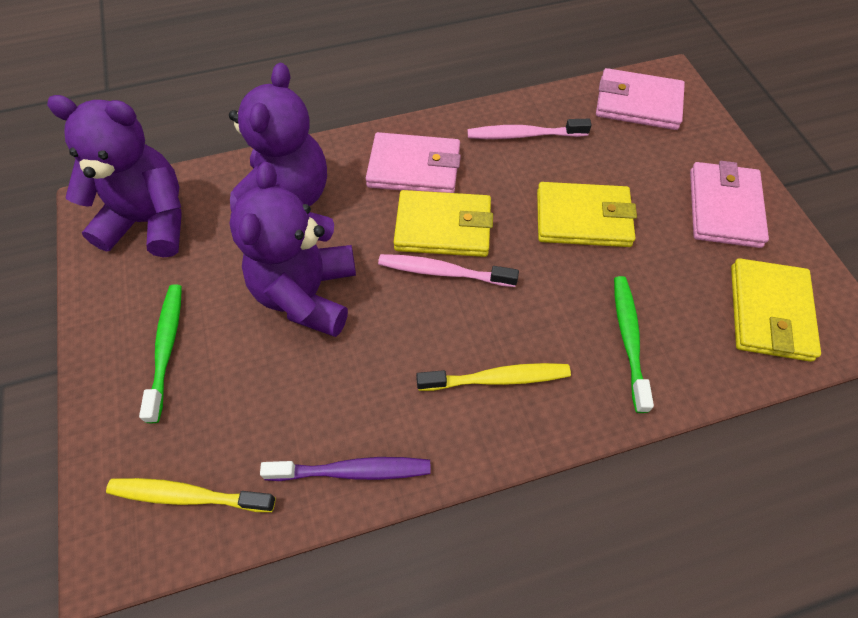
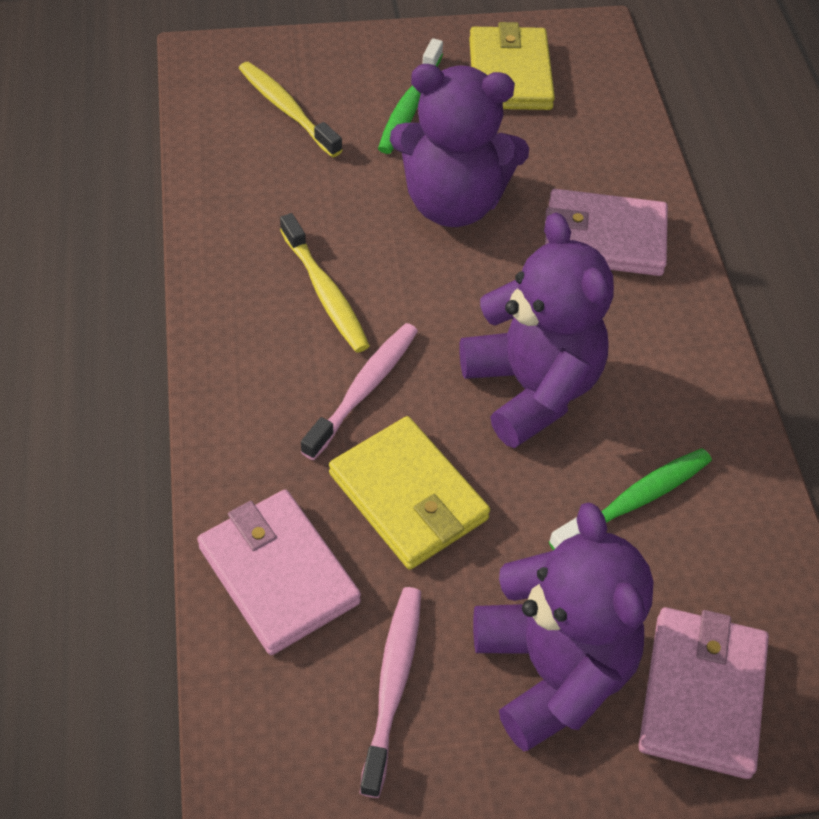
purple toothbrush: 1 -> 0
yellow wallet: 3 -> 2

